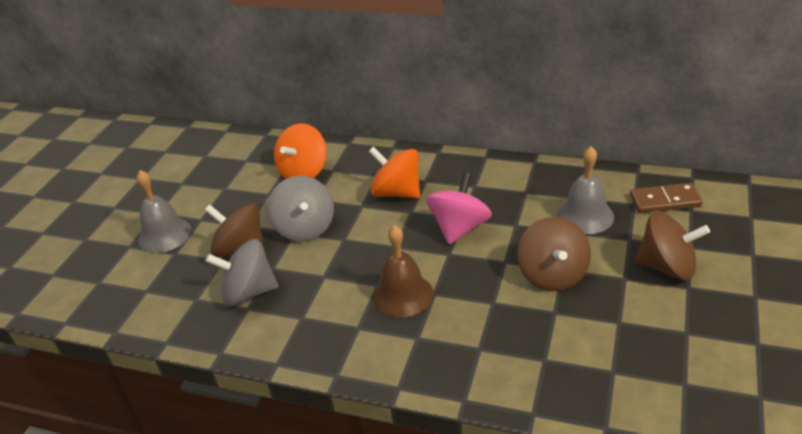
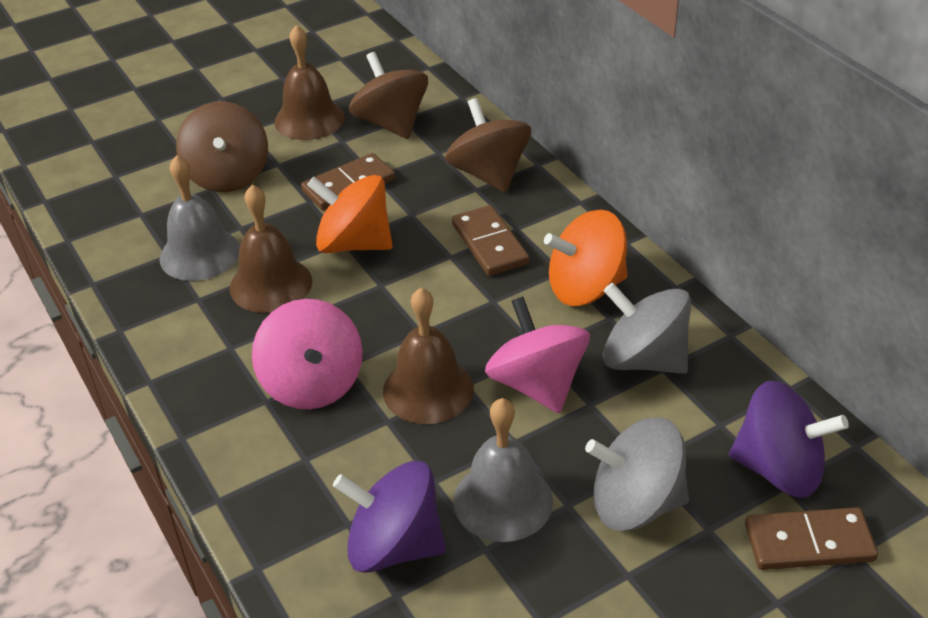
brown bell: 1 -> 3
brown domino: 1 -> 3
pink spinning top: 1 -> 2
purple spinning top: 0 -> 2

